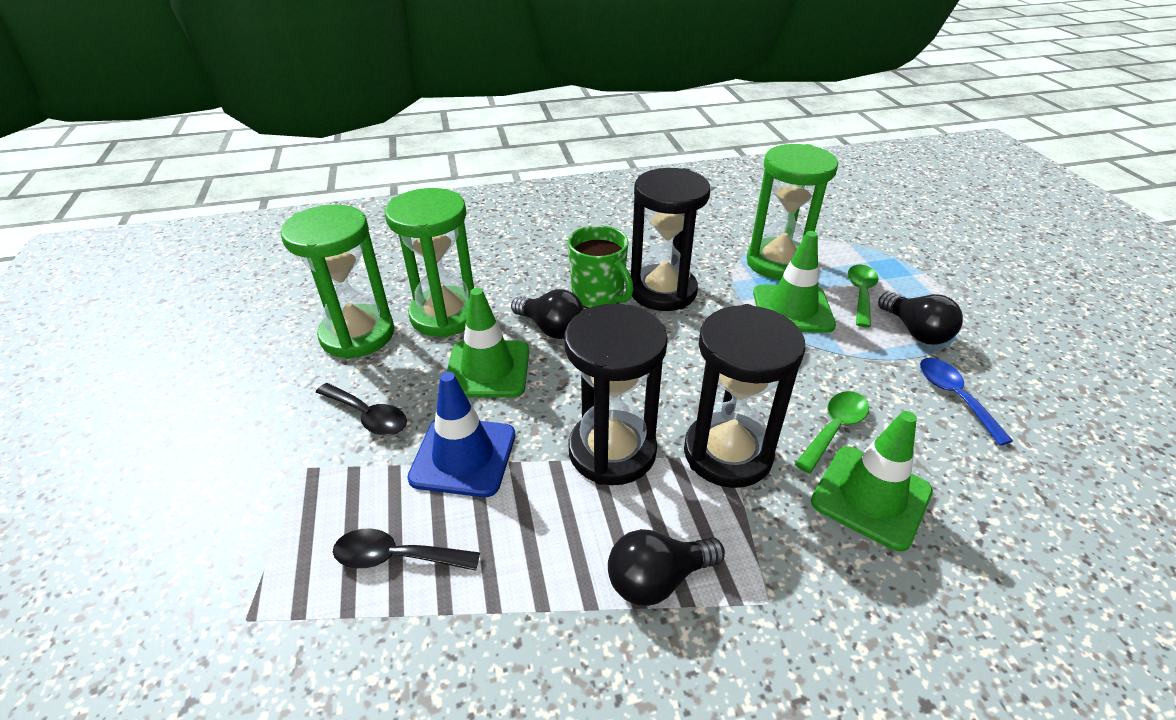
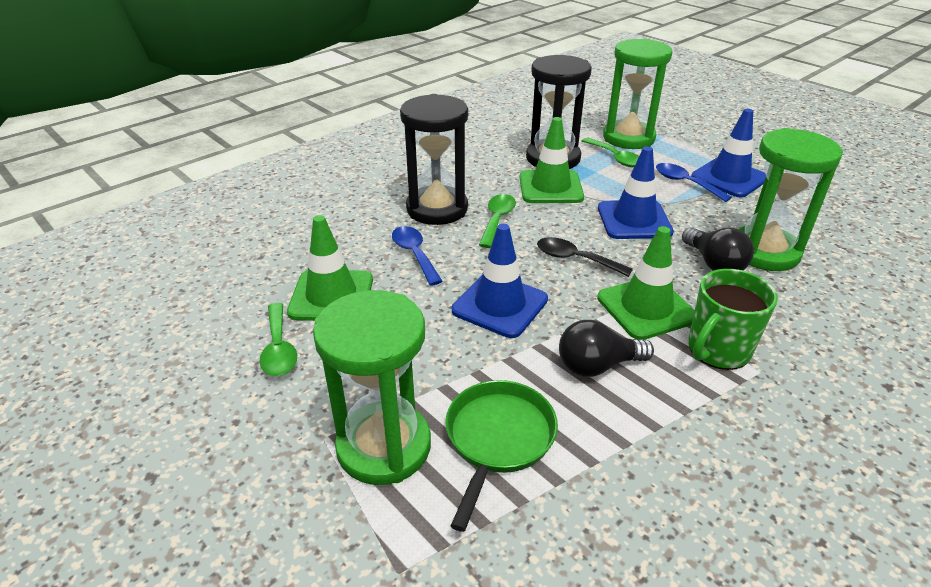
black hourglass: 3 -> 2
black light bulb: 3 -> 2
black spoon: 2 -> 1
blue spoon: 1 -> 2
blue traffic cone: 1 -> 3
green pan: 0 -> 1
green spoon: 2 -> 3

